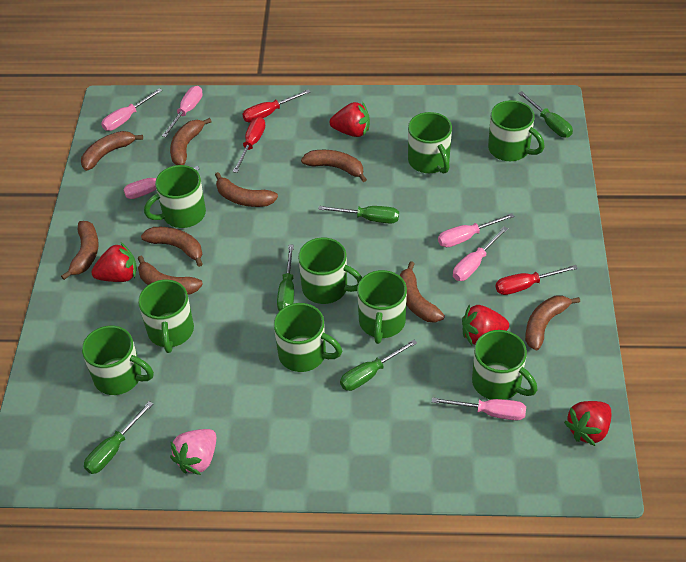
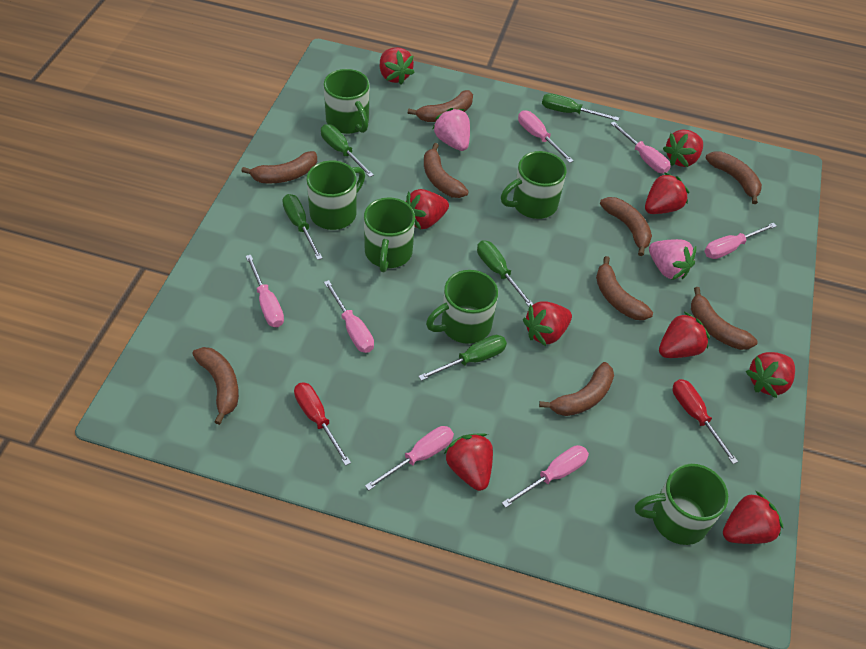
green mug: 9 -> 6
pink screwdriver: 6 -> 7
pink strawberry: 1 -> 2
red screwdriver: 3 -> 2
red strawberry: 4 -> 9

